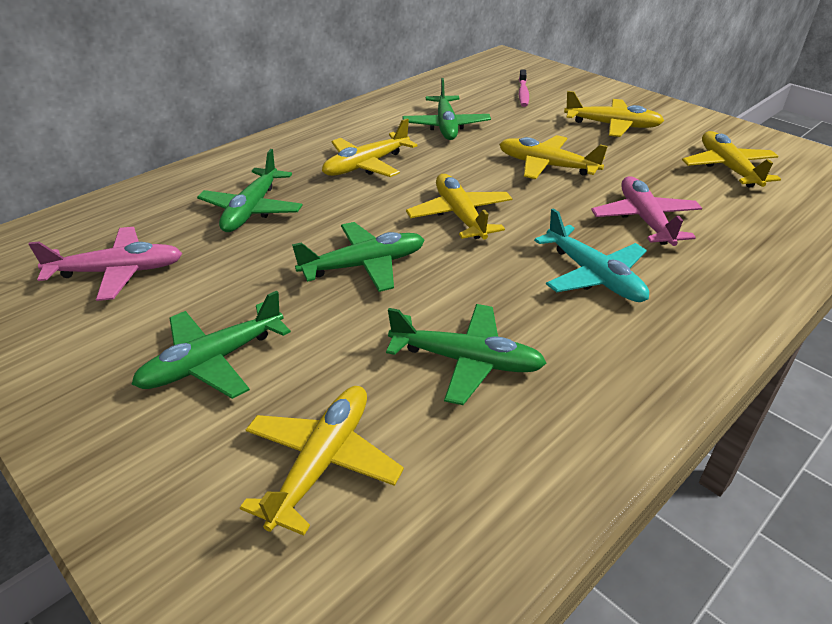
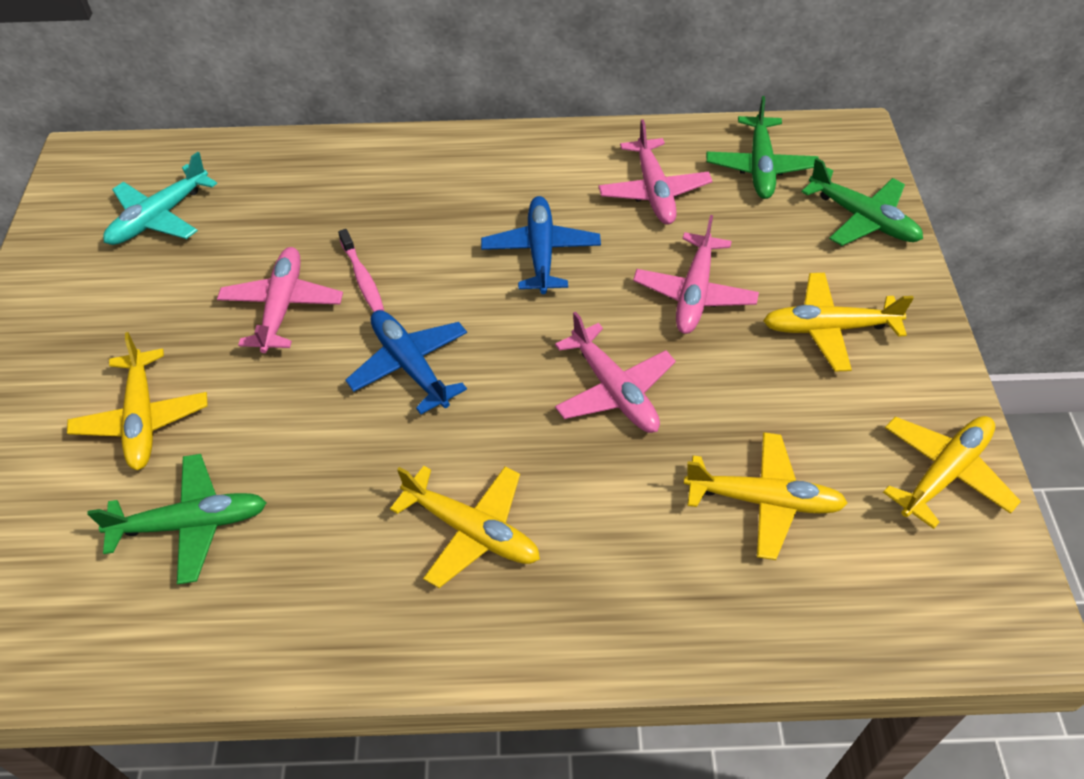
blue plane: 0 -> 2
green plane: 5 -> 3
pink plane: 2 -> 4
yellow plane: 6 -> 5

